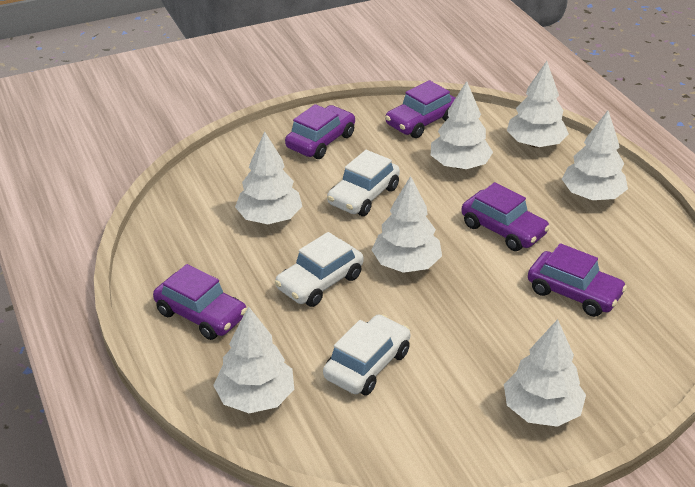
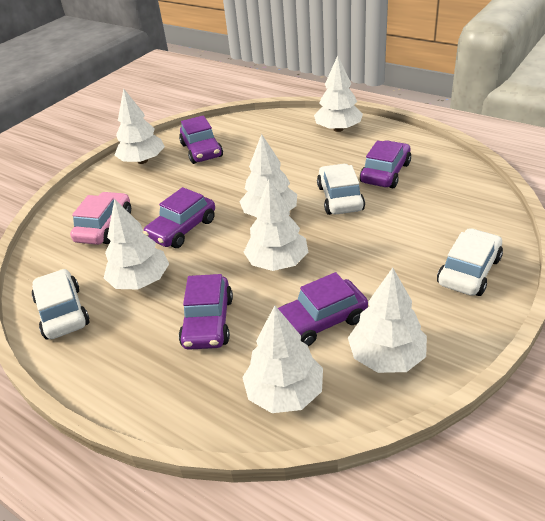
pink car: 0 -> 1

